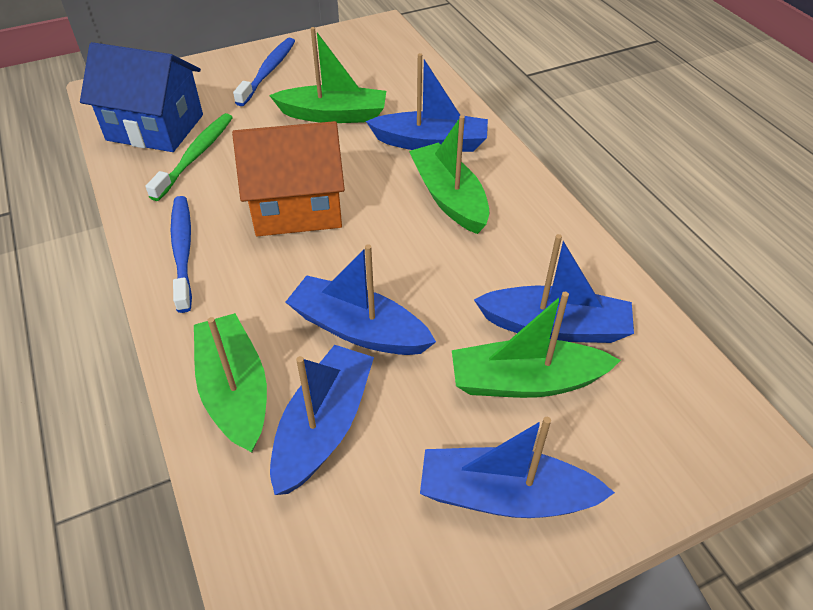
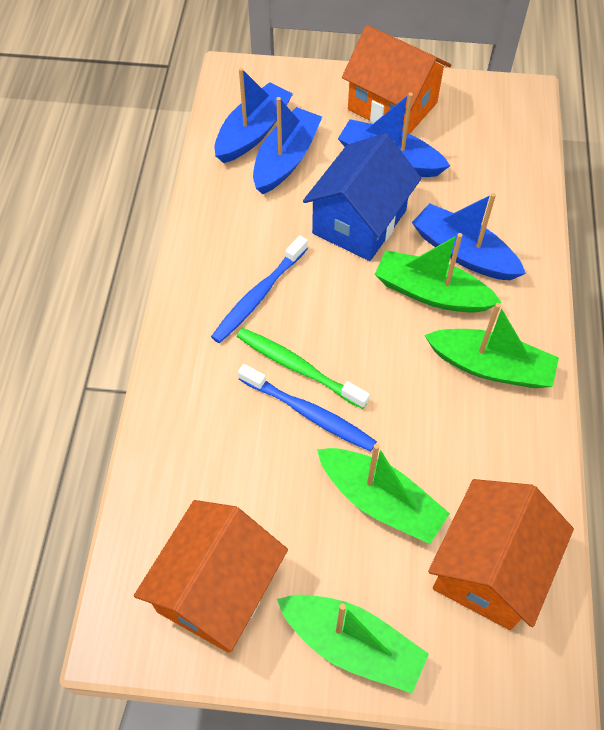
blue boat: 5 -> 4
orange house: 1 -> 3

